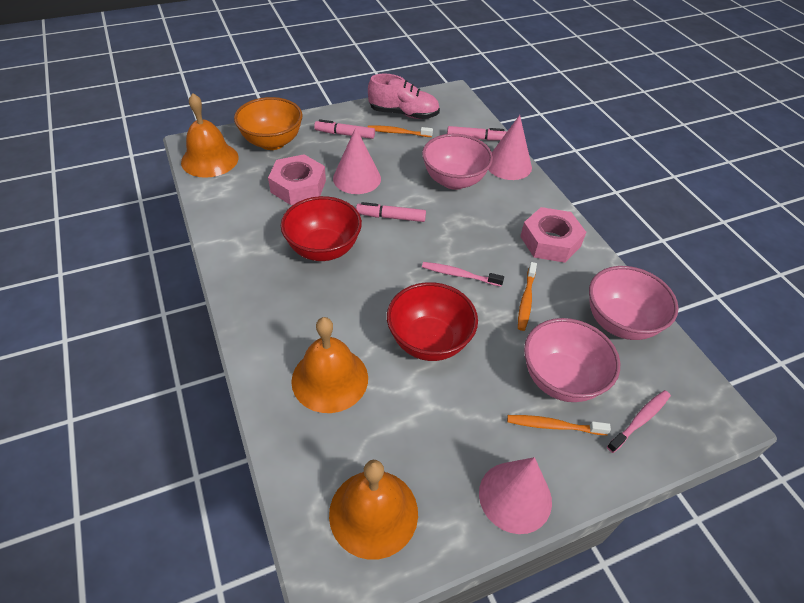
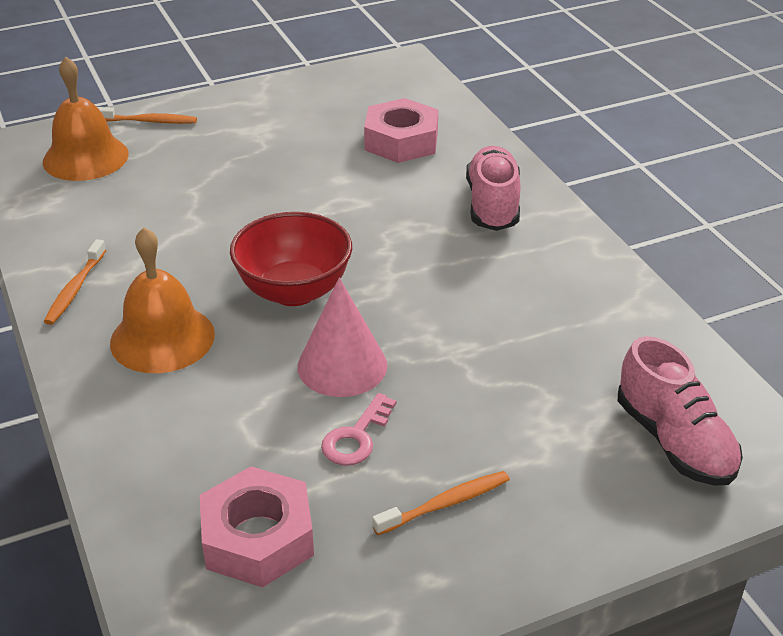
orange bell: 3 -> 2
orange bowl: 1 -> 0
pink bowl: 3 -> 0
pink cone: 3 -> 1
pink key: 0 -> 1
pink marker: 3 -> 0
pink shoe: 1 -> 2
pink toothbrush: 2 -> 0
red bowl: 2 -> 1

